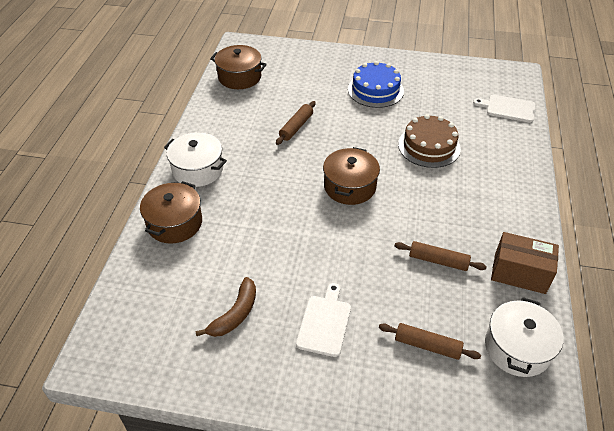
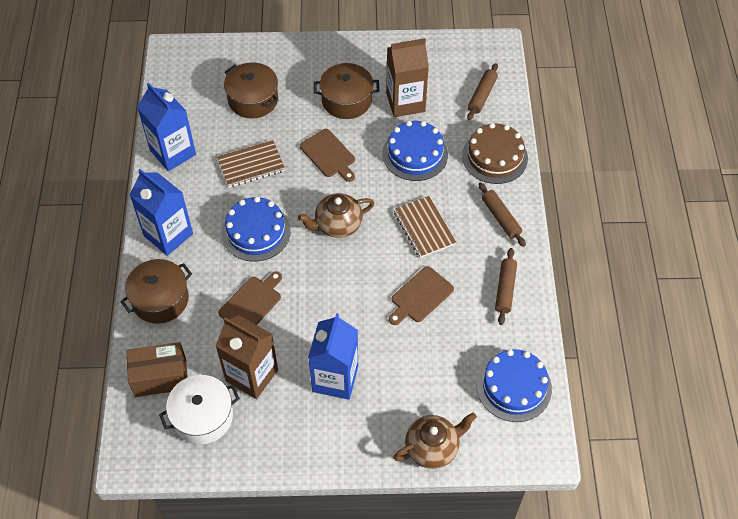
blue cake: 1 -> 3
blue carton: 0 -> 3
brown banana: 1 -> 0
brown carton: 0 -> 2
brown cutting board: 0 -> 3
brown notebook: 0 -> 2
brown teapot: 0 -> 2
white cutting board: 2 -> 0
white pot: 2 -> 1

